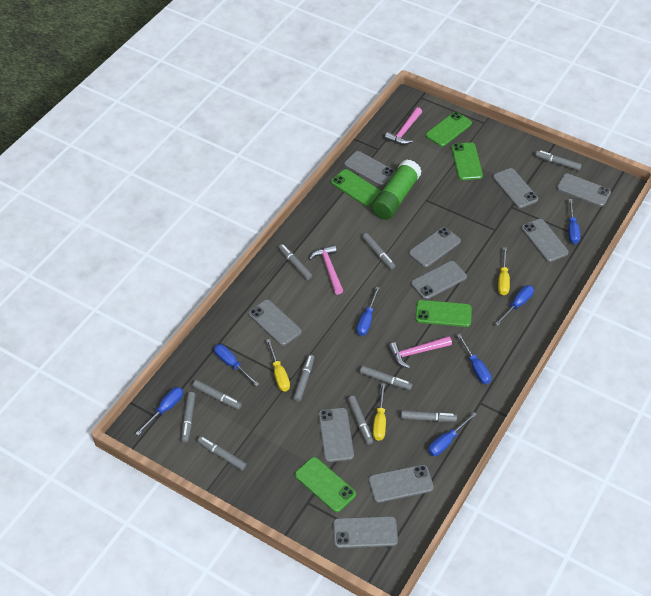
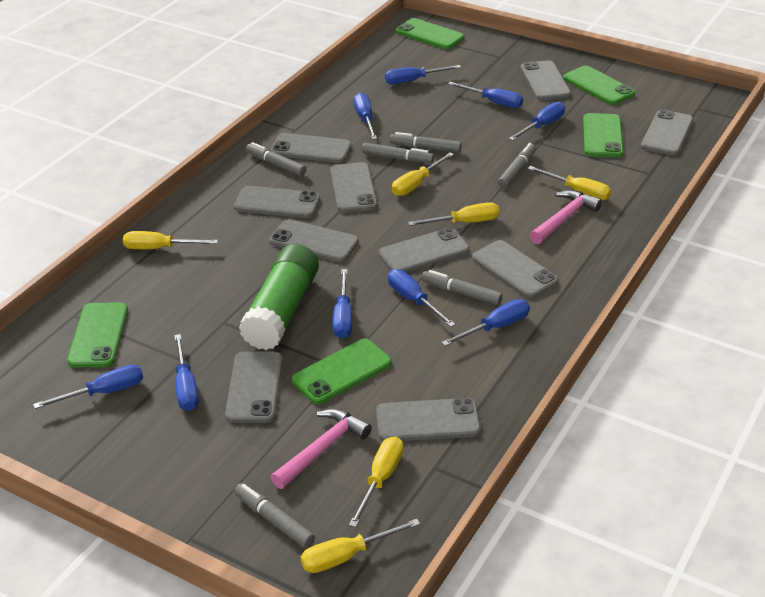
blue screwdriver: 7 -> 9
grey marker: 10 -> 6
pink hammer: 3 -> 2
yellow screwdriver: 3 -> 6

